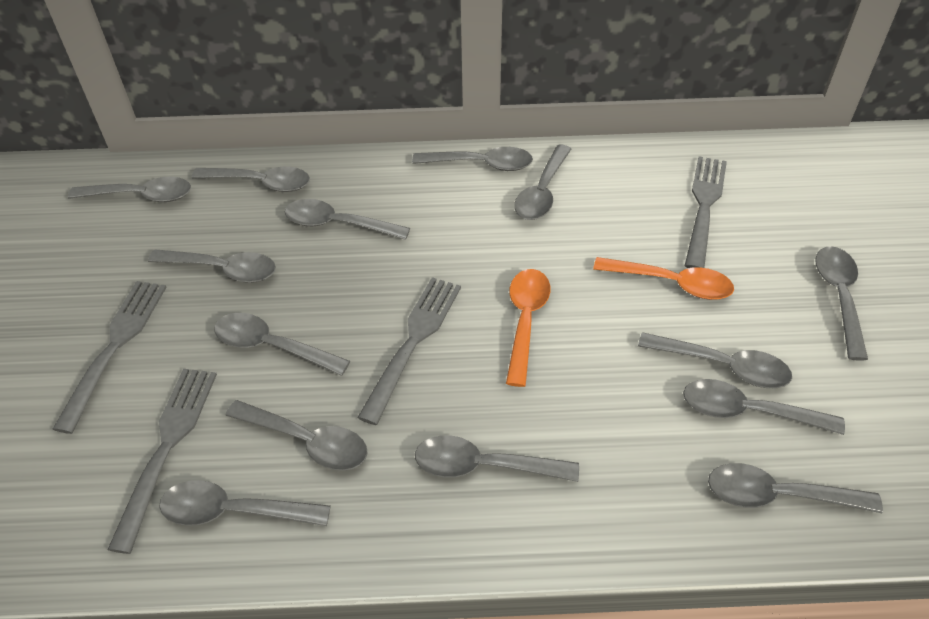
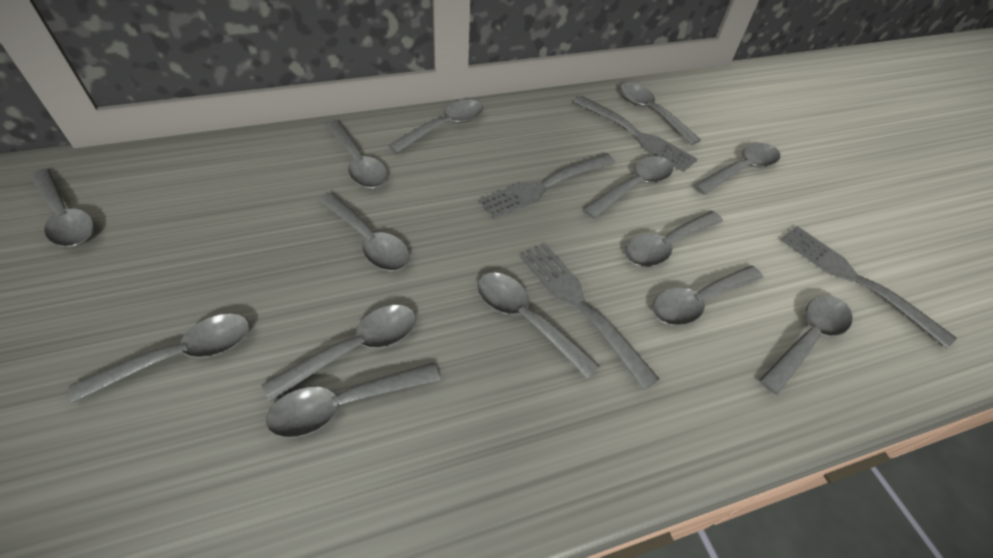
orange spoon: 2 -> 0

